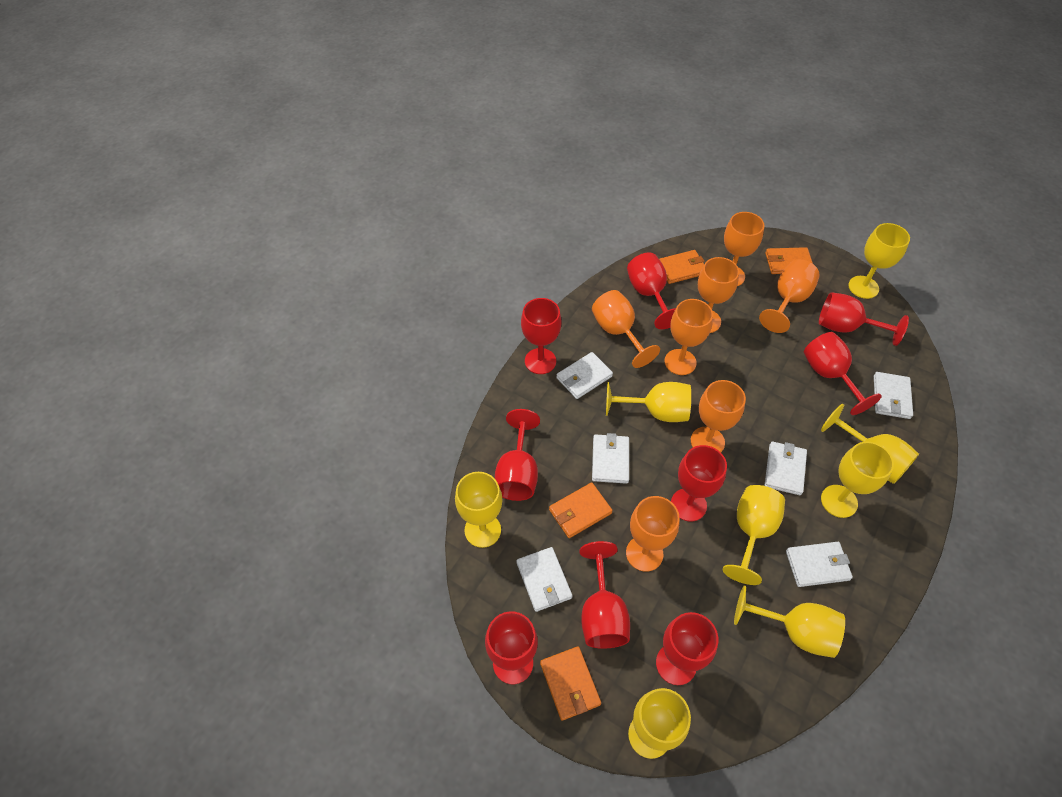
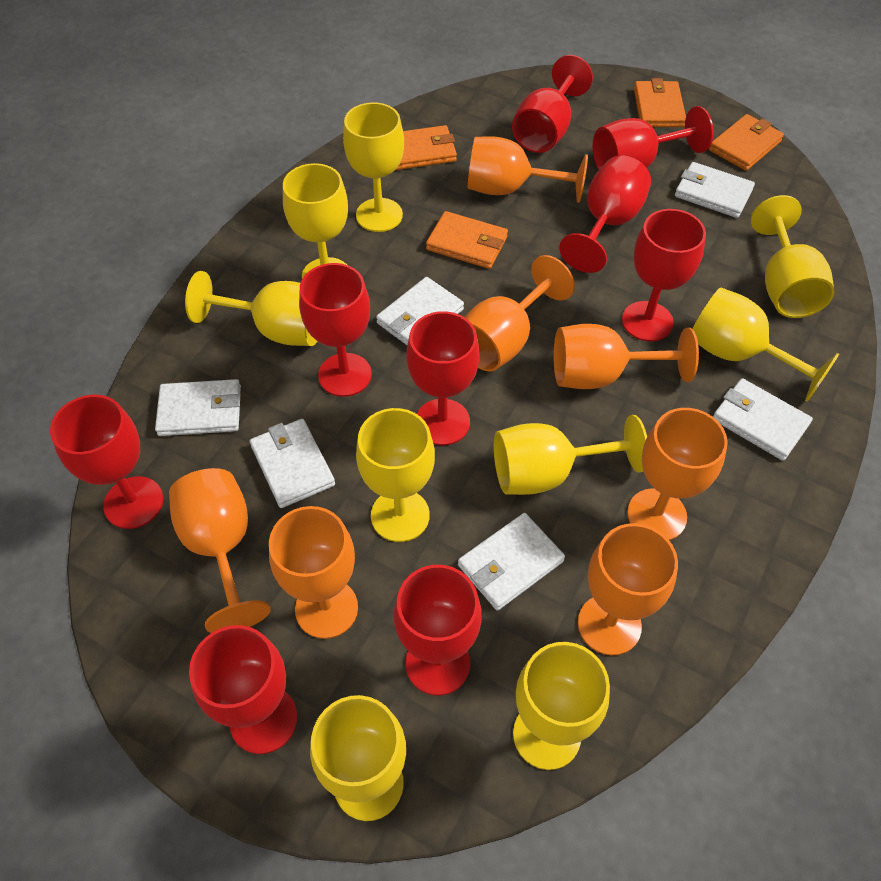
yellow goblet: 8 -> 9

